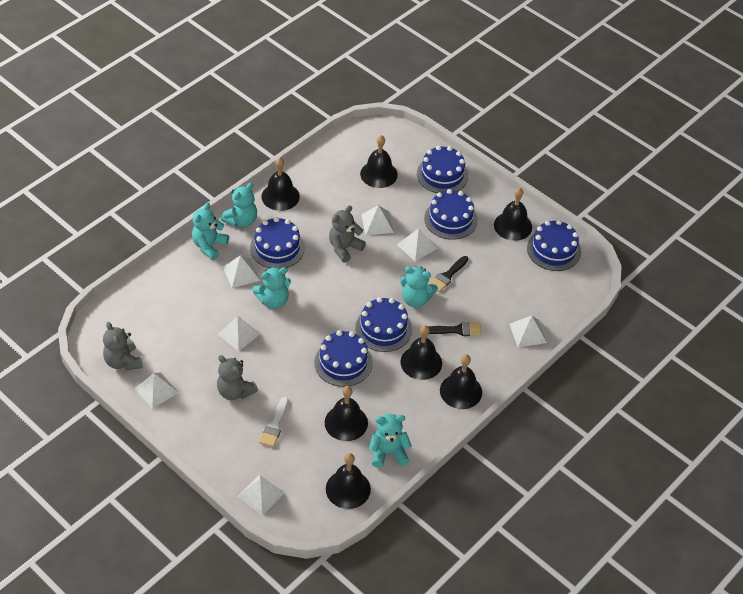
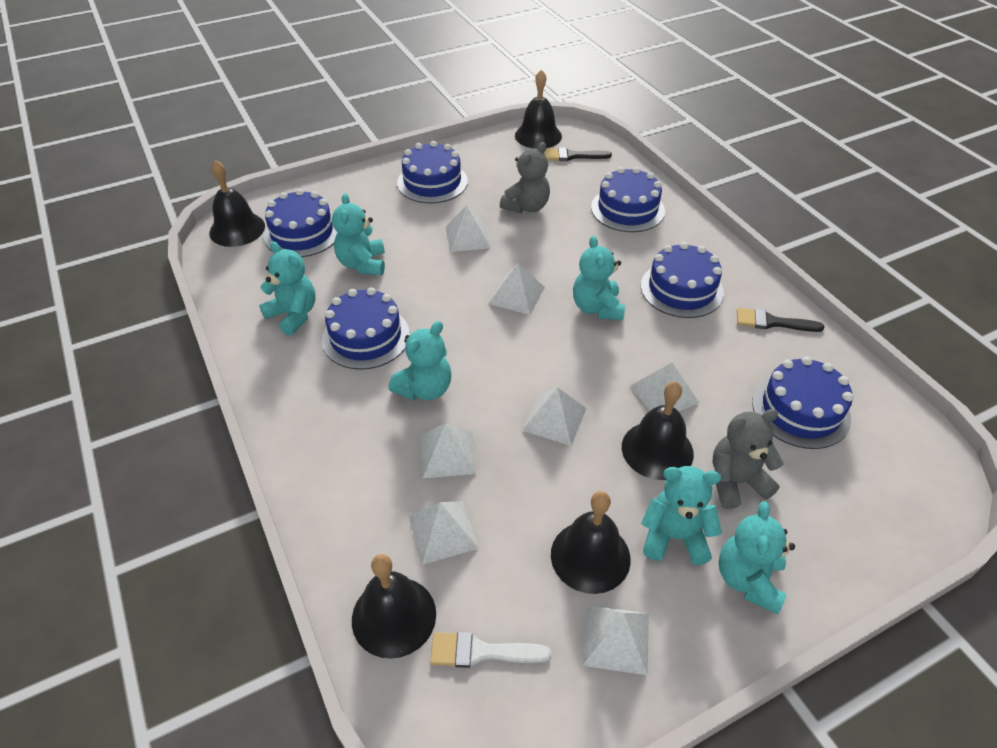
black bell: 7 -> 5
grey teddy bear: 3 -> 2
turquoise teddy bear: 5 -> 6

